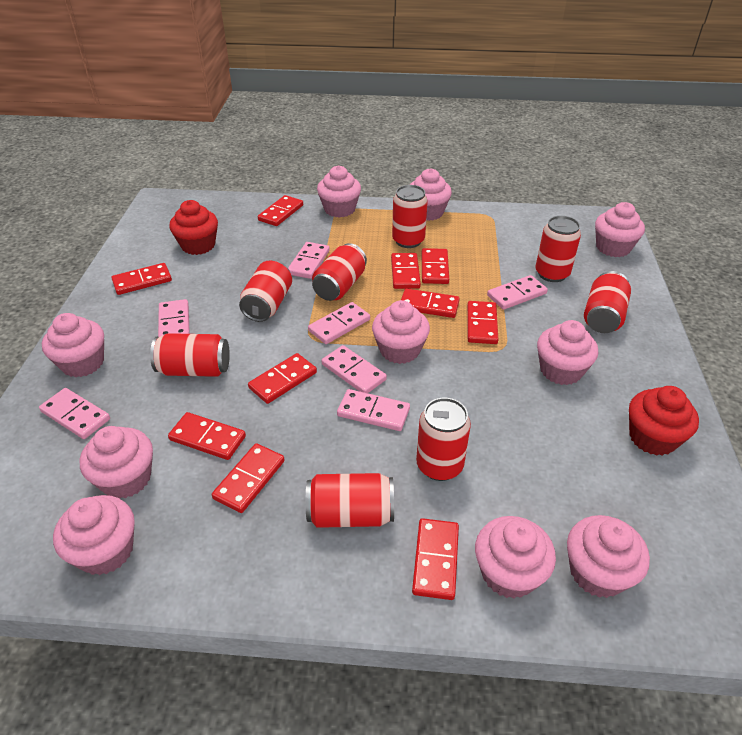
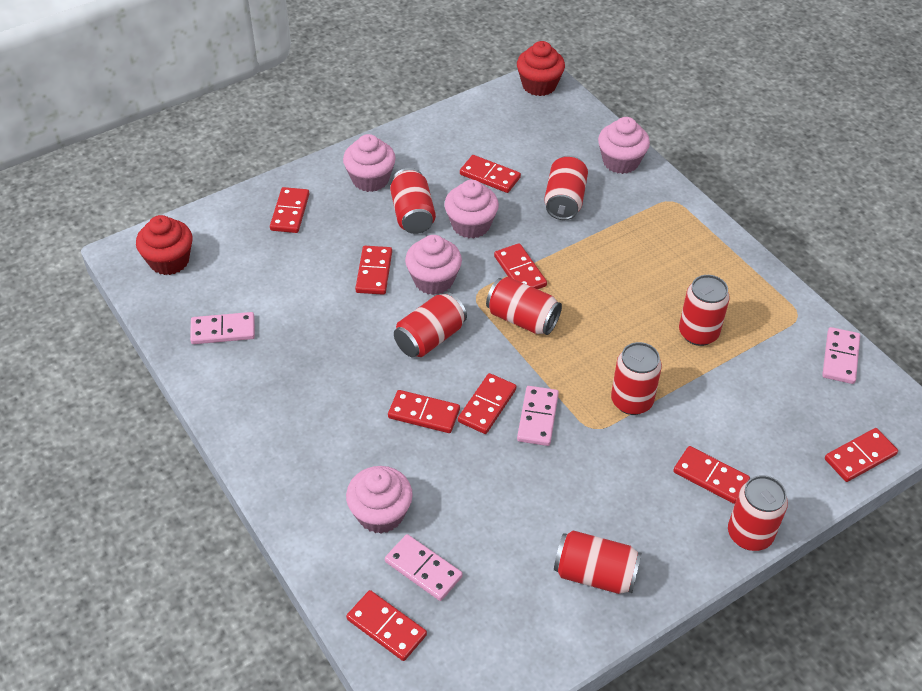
pink cupcake: 10 -> 5
pink domino: 7 -> 4
red domino: 10 -> 9

